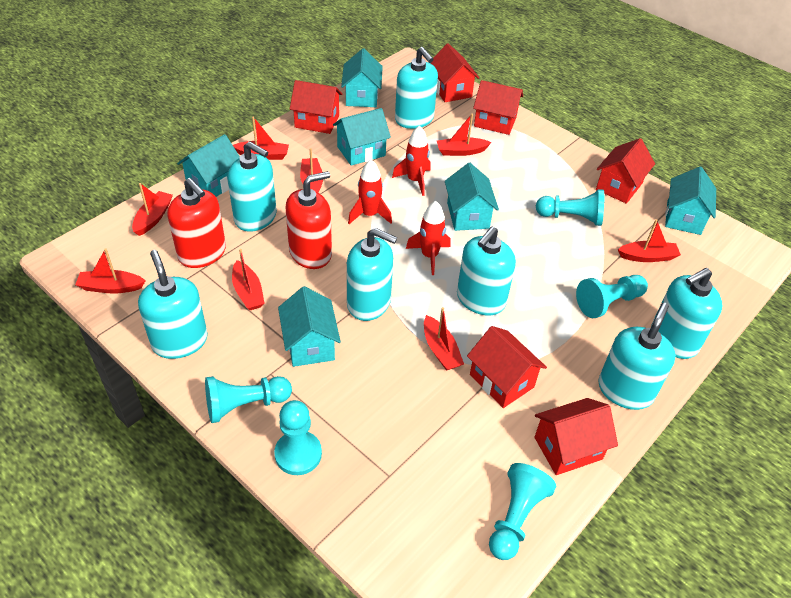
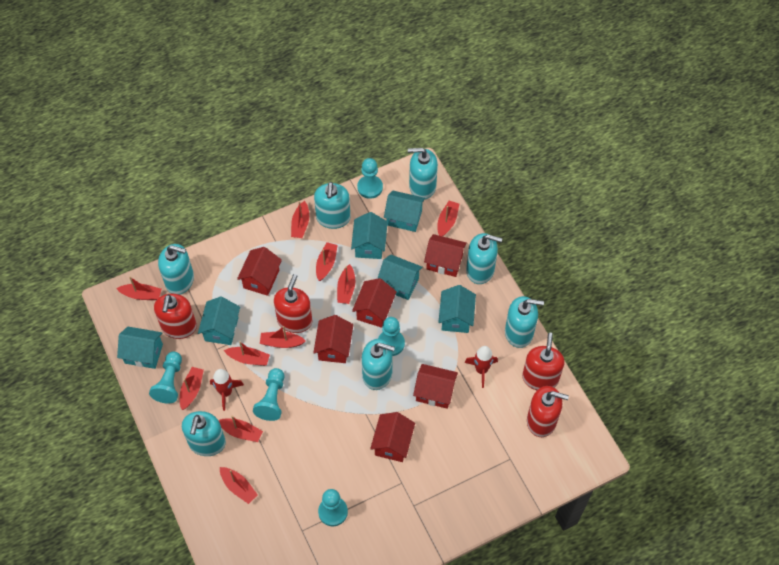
red boat: 8 -> 10
red rocket: 3 -> 2
red soap dispenser: 2 -> 4

